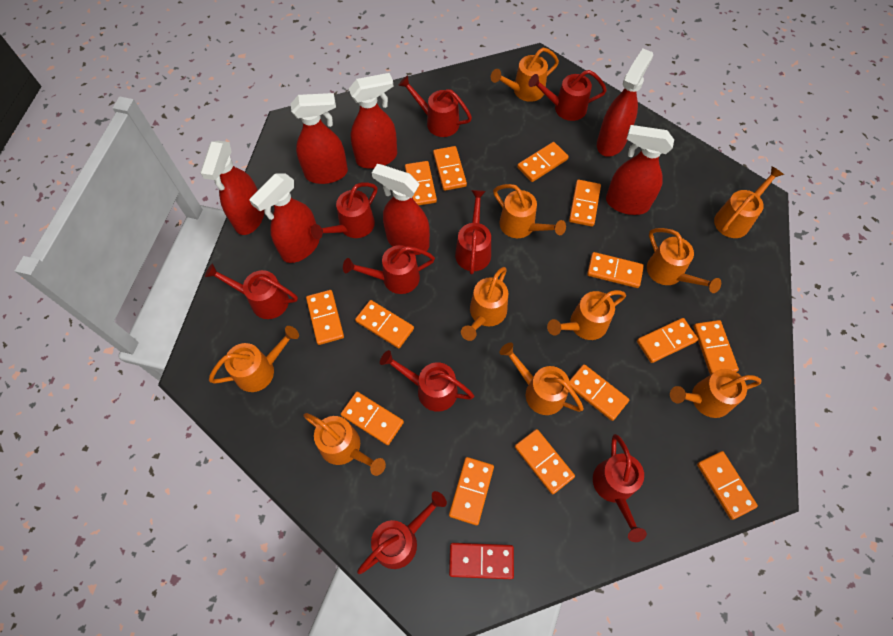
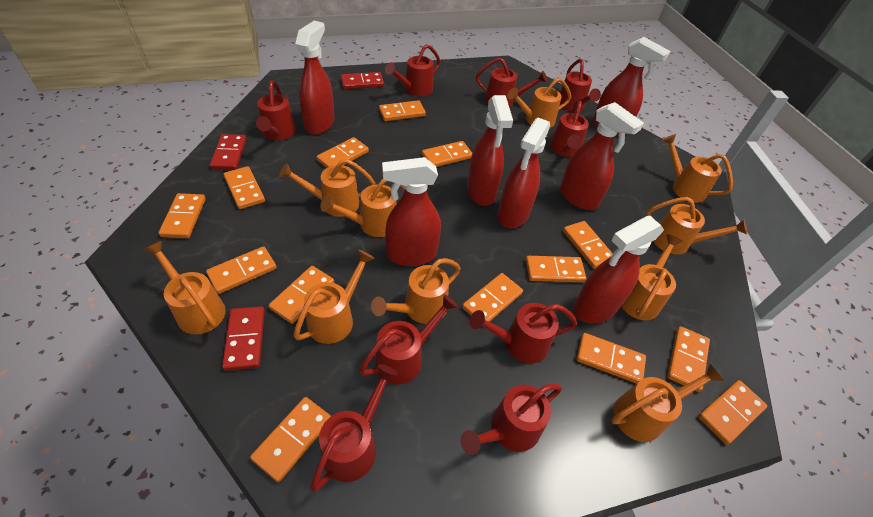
red domino: 1 -> 3

